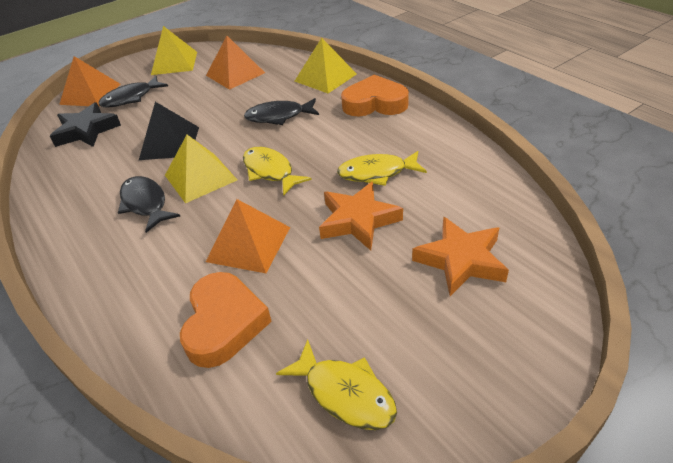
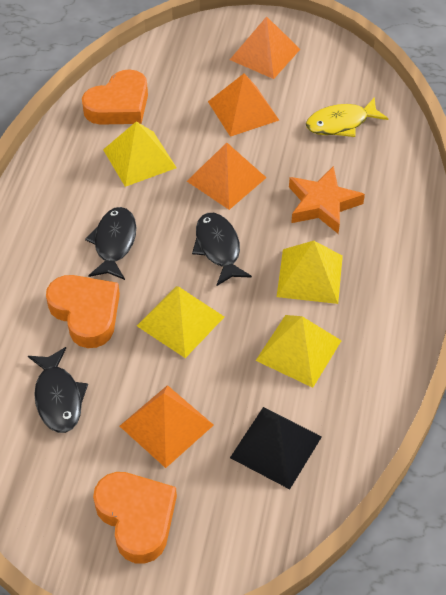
black star: 1 -> 0
orange heart: 2 -> 3
orange pyramid: 3 -> 4
orange star: 2 -> 1
yellow fish: 3 -> 1
yellow pyramid: 3 -> 4

